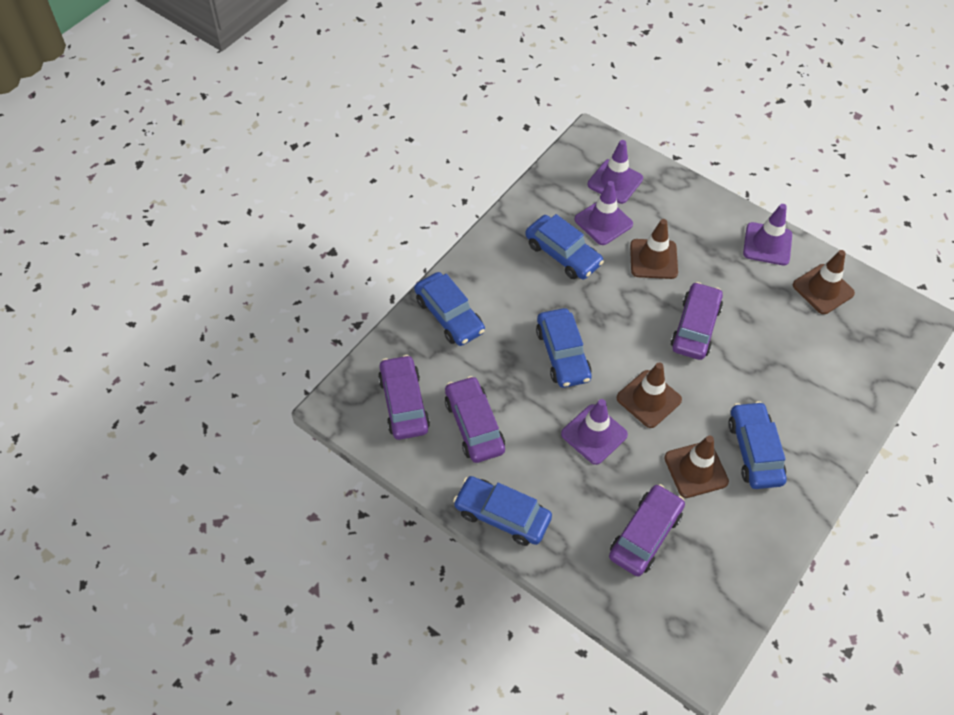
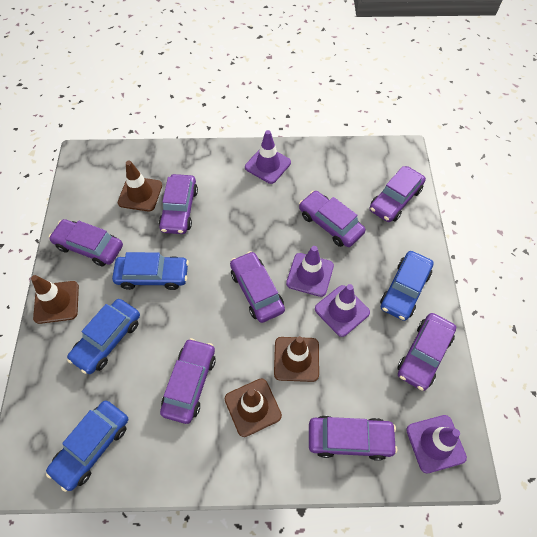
blue car: 5 -> 4
purple car: 4 -> 8

